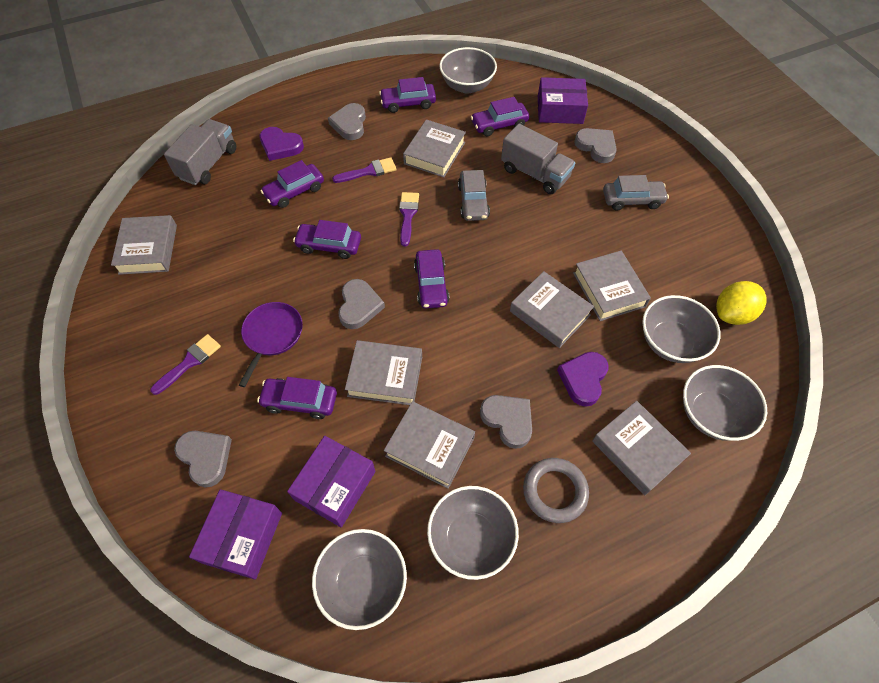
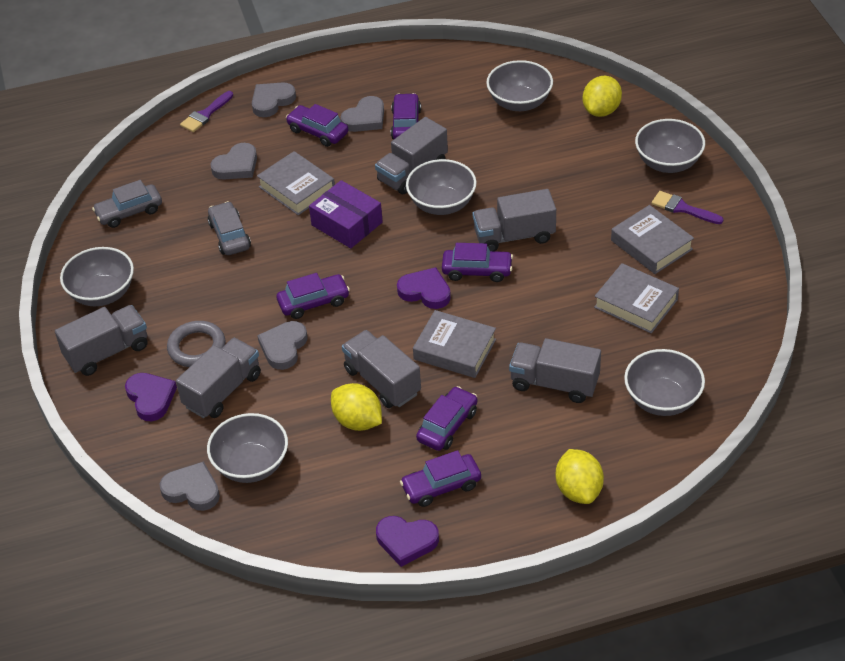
grey book: 7 -> 4
grey bowl: 5 -> 6
grey truck: 2 -> 6
purple box: 3 -> 1
purple brush: 3 -> 2
purple heart: 2 -> 3
purple pan: 1 -> 0
yellow lemon: 1 -> 3

